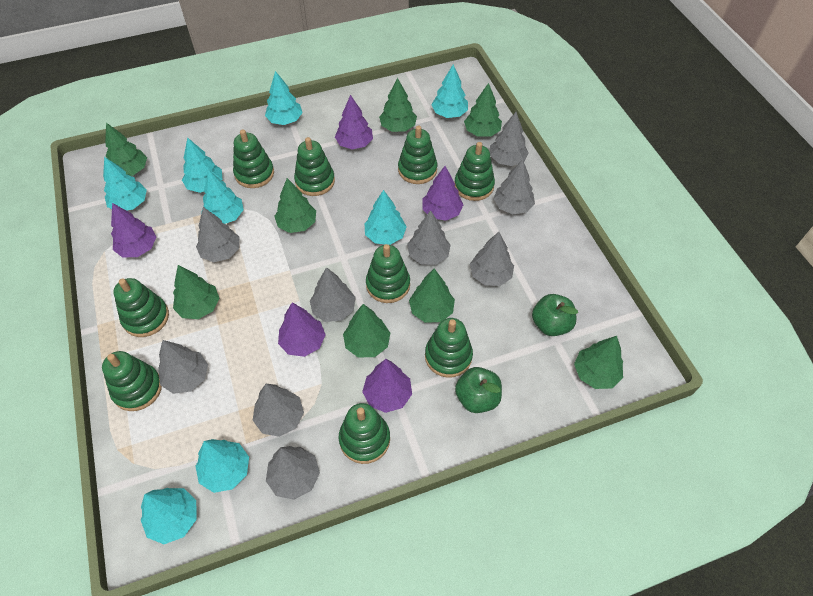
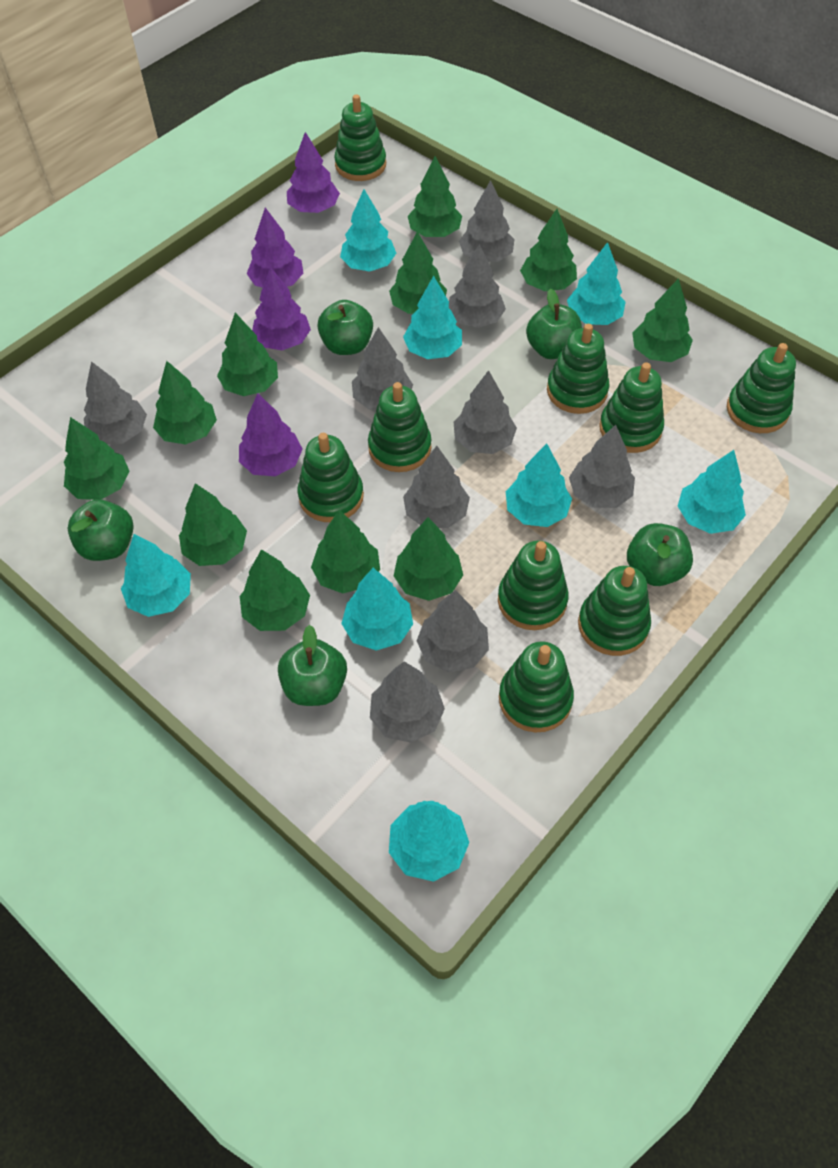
green apple: 2 -> 5
green tree: 8 -> 11
purple tree: 5 -> 4

